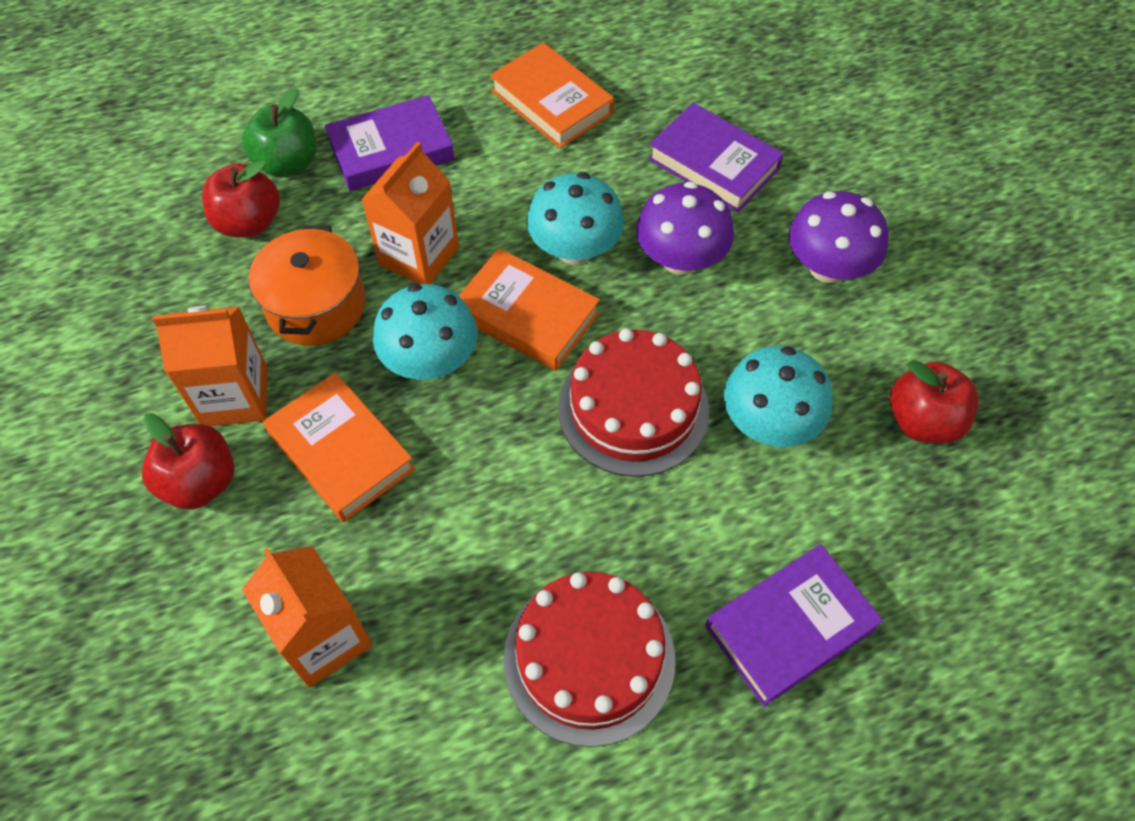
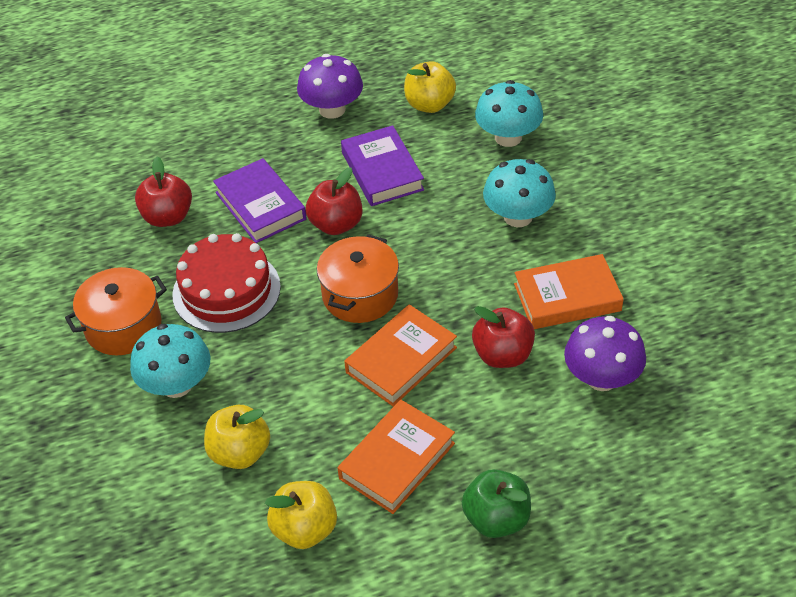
orange carton: 3 -> 0
orange pot: 1 -> 2
purple book: 3 -> 2
red cake: 2 -> 1
yellow apple: 0 -> 3

